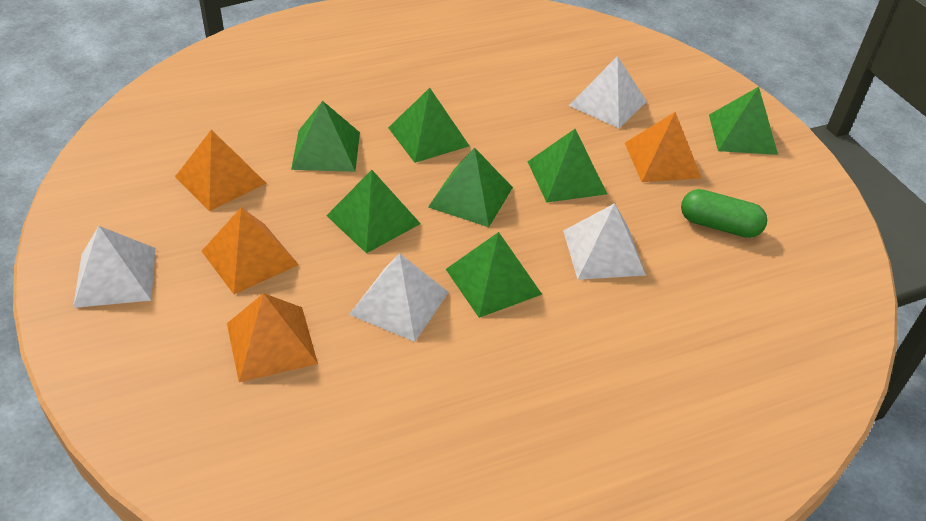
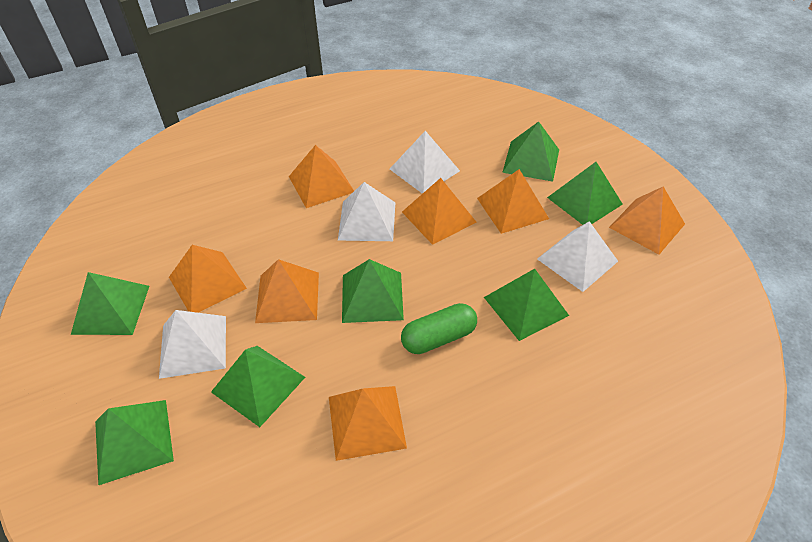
orange pyramid: 4 -> 7

